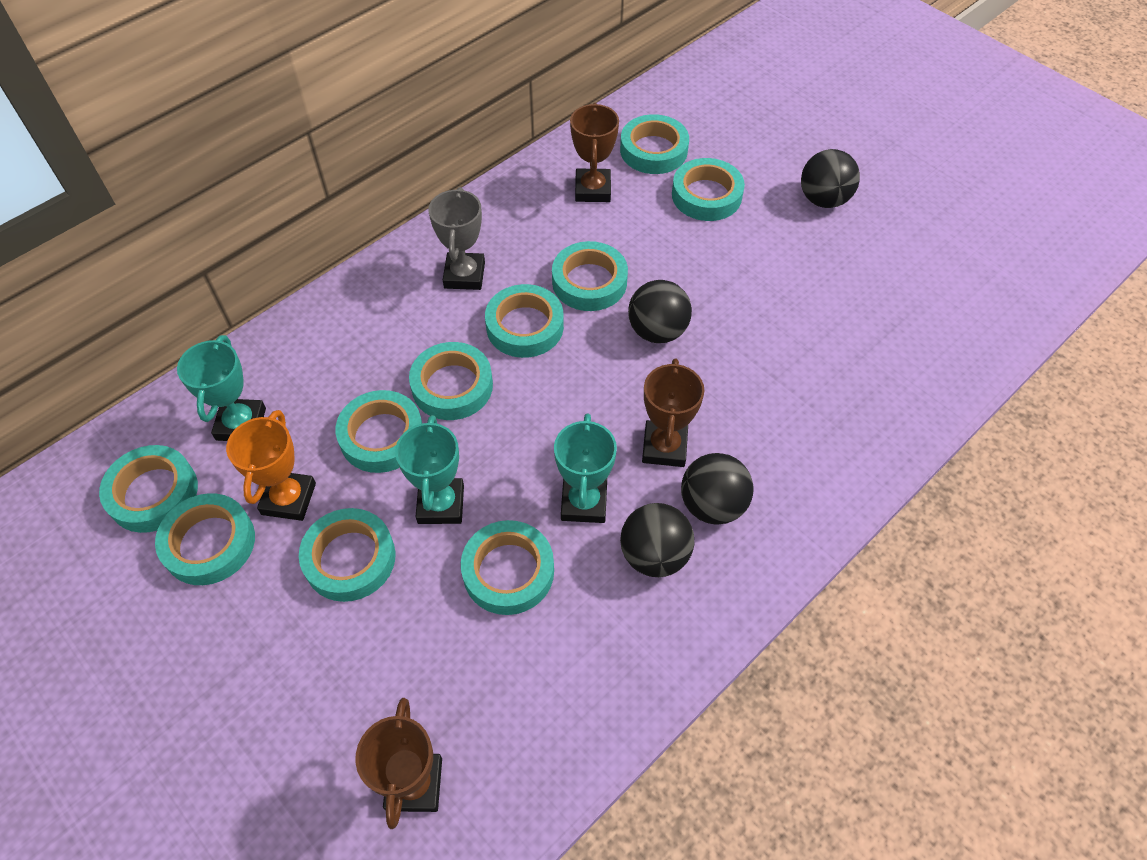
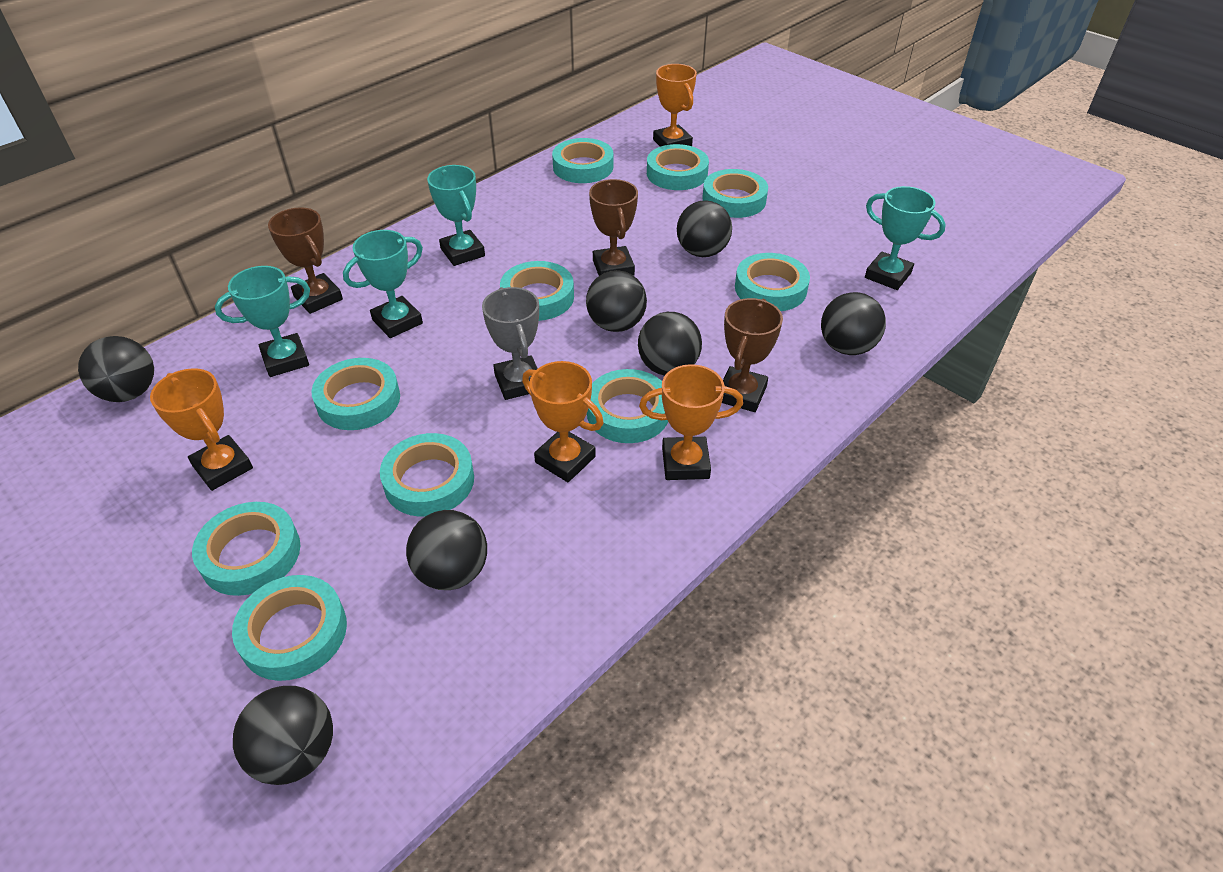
black ball: 4 -> 7
orange trophy: 1 -> 4
turquoise trophy: 3 -> 4

